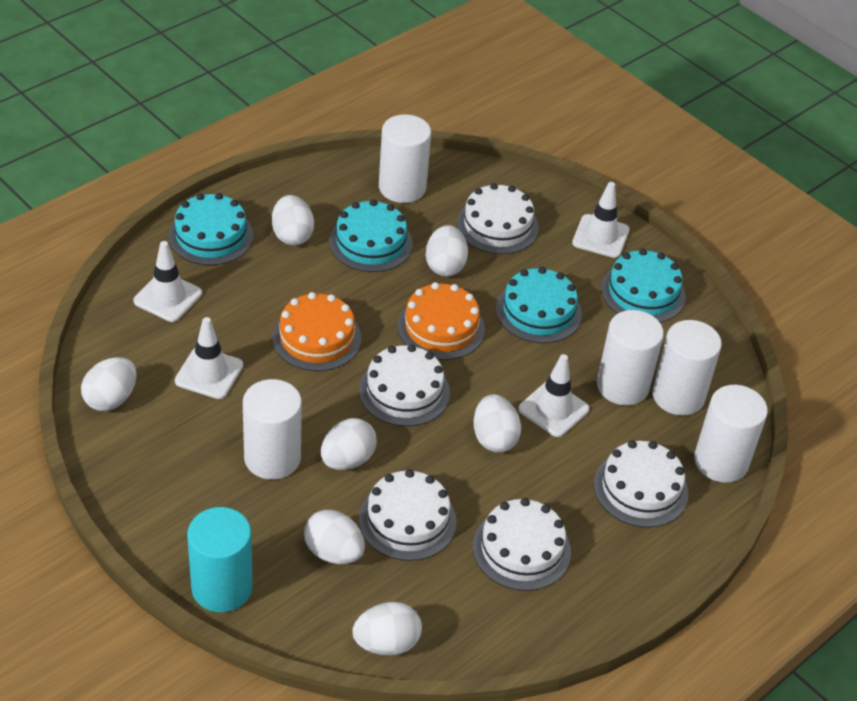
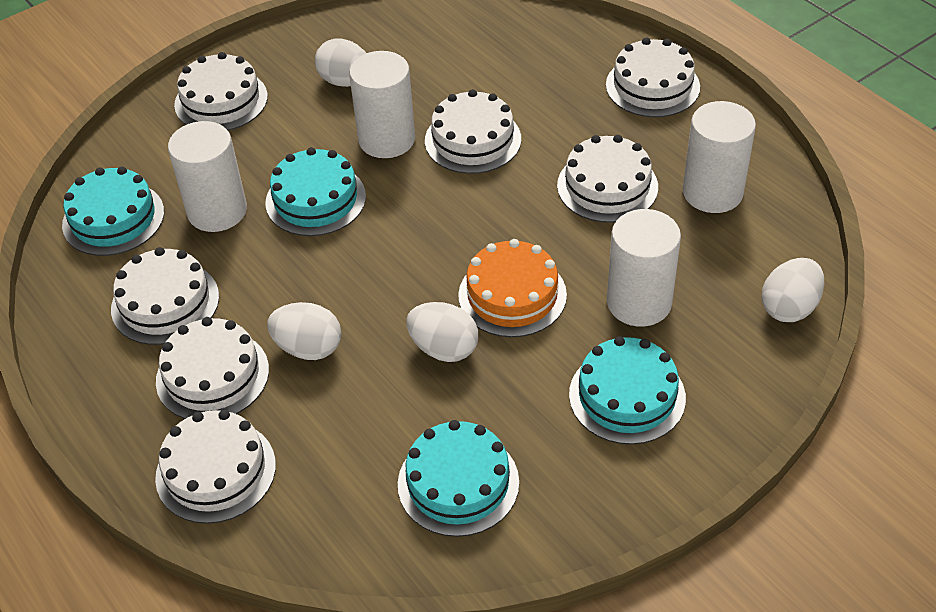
orange cake: 2 -> 1
turquoise cylinder: 1 -> 0
white cake: 5 -> 7
white cylinder: 5 -> 4
white egg: 7 -> 4
white traffic cone: 4 -> 0

